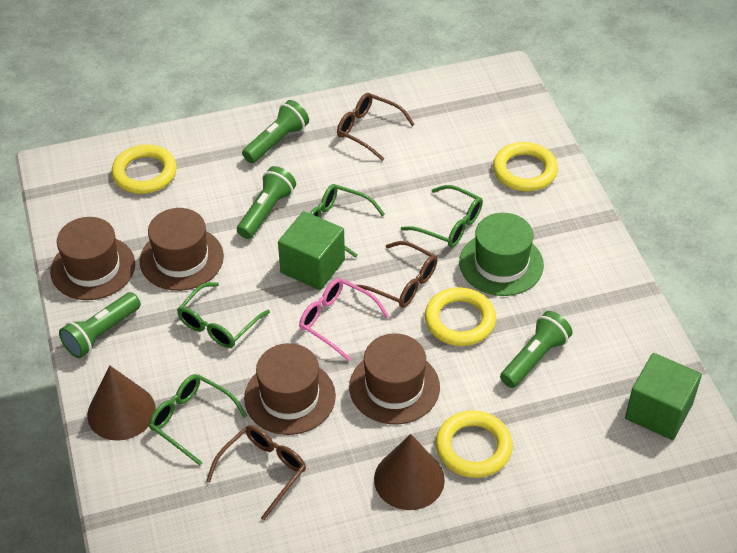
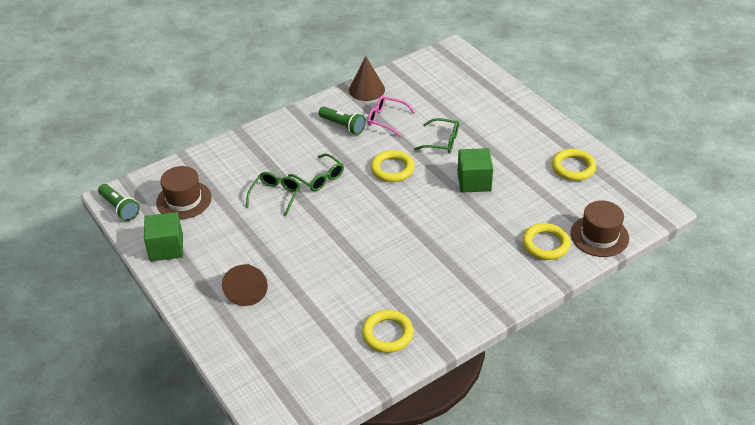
brown glasses: 3 -> 0
brown hat: 4 -> 2
green flashlight: 4 -> 2
green glasses: 4 -> 3
green hat: 1 -> 0

